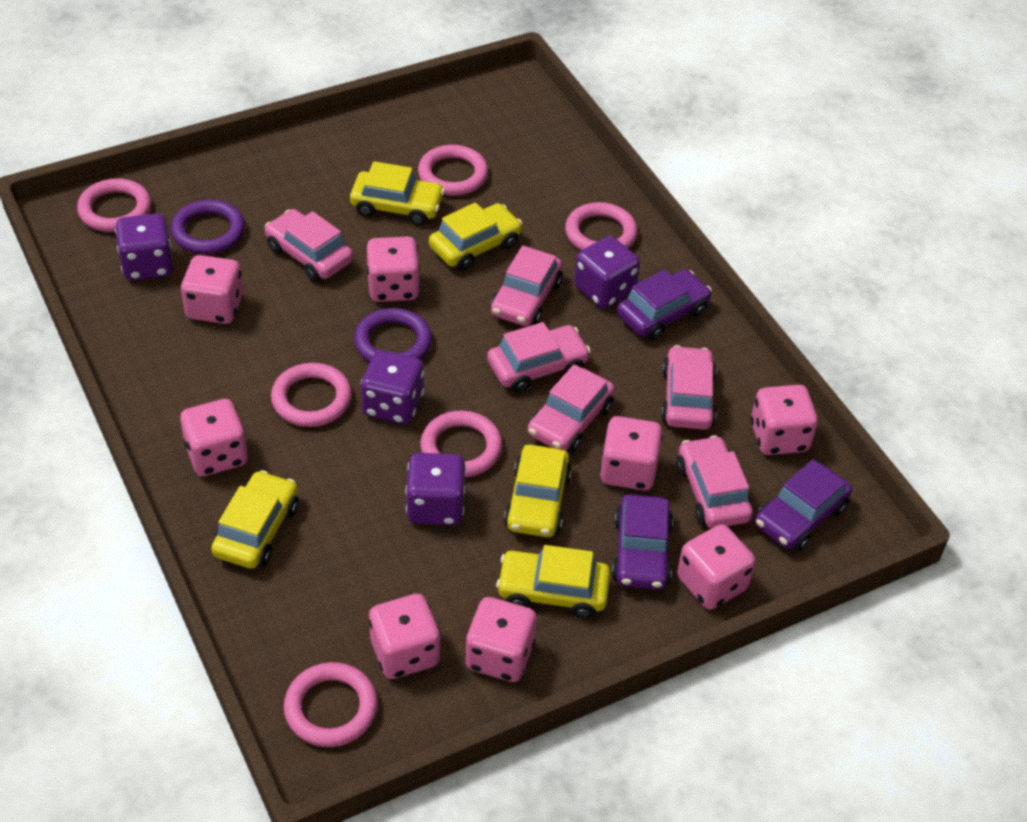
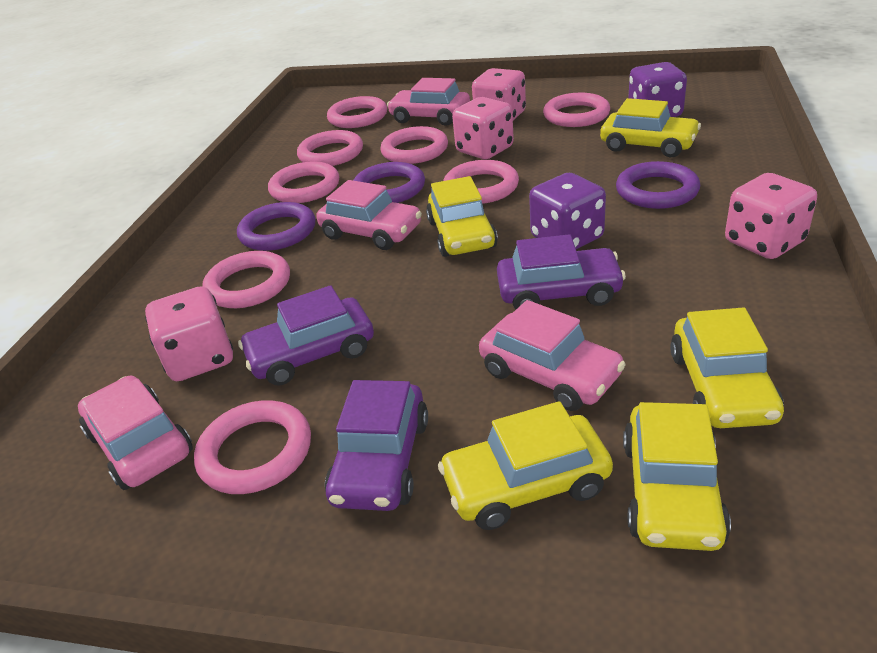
pink car: 6 -> 4
pink dice: 8 -> 4
pink ring: 6 -> 8
purple dice: 4 -> 2
purple ring: 2 -> 3

